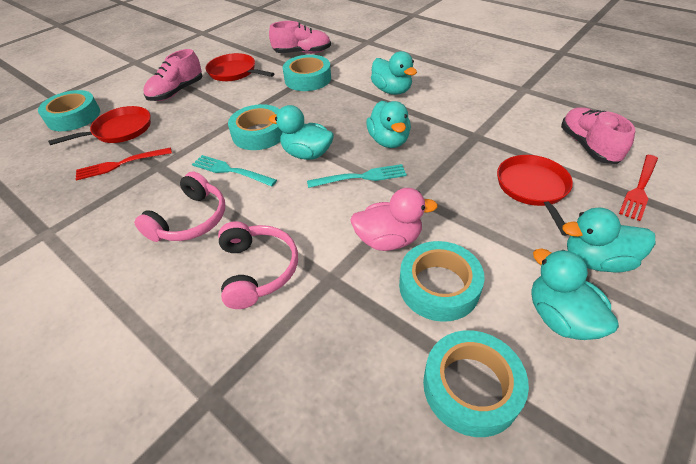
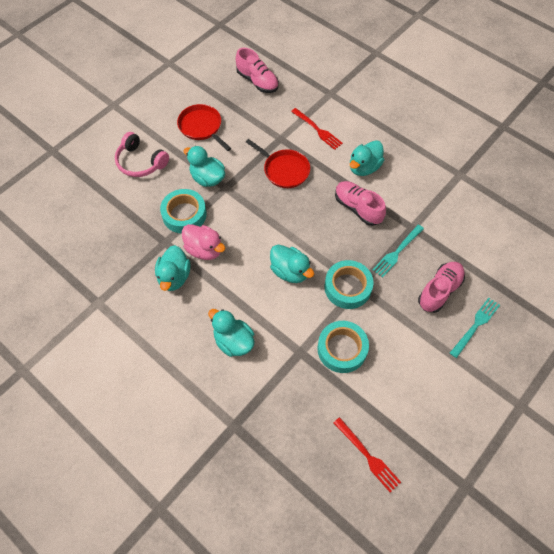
pink headphones: 2 -> 1
red pan: 3 -> 2
turquoise tape: 5 -> 3

